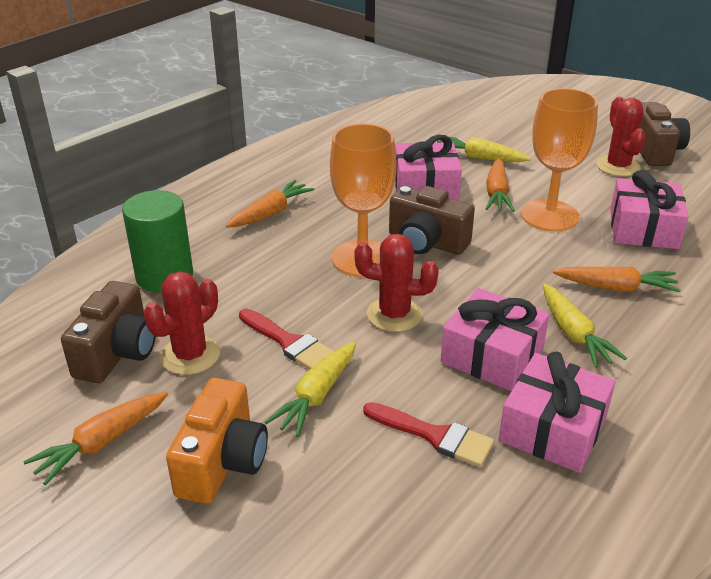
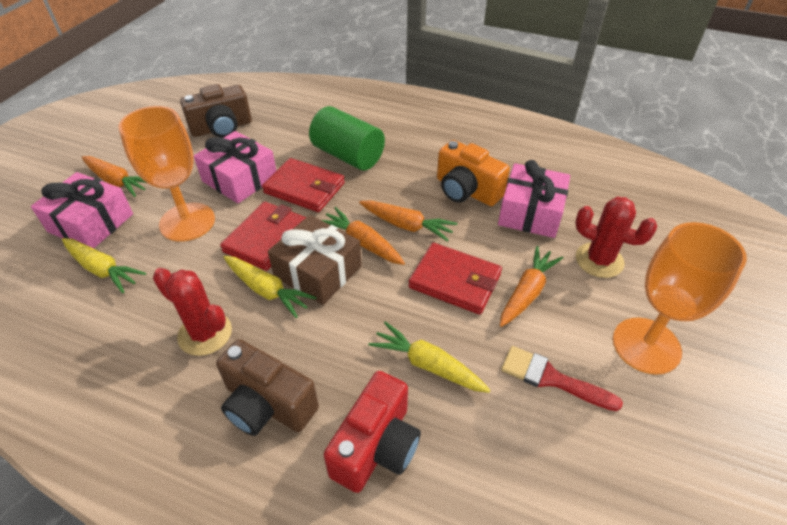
brown camera: 3 -> 2
brown gift: 0 -> 1
pink gift: 4 -> 3
red brush: 2 -> 1
red cactus: 3 -> 2
red camera: 0 -> 1
red wallet: 0 -> 3

